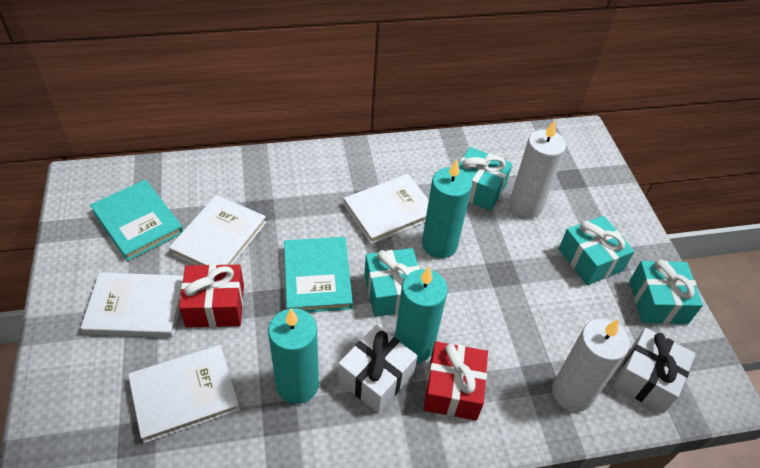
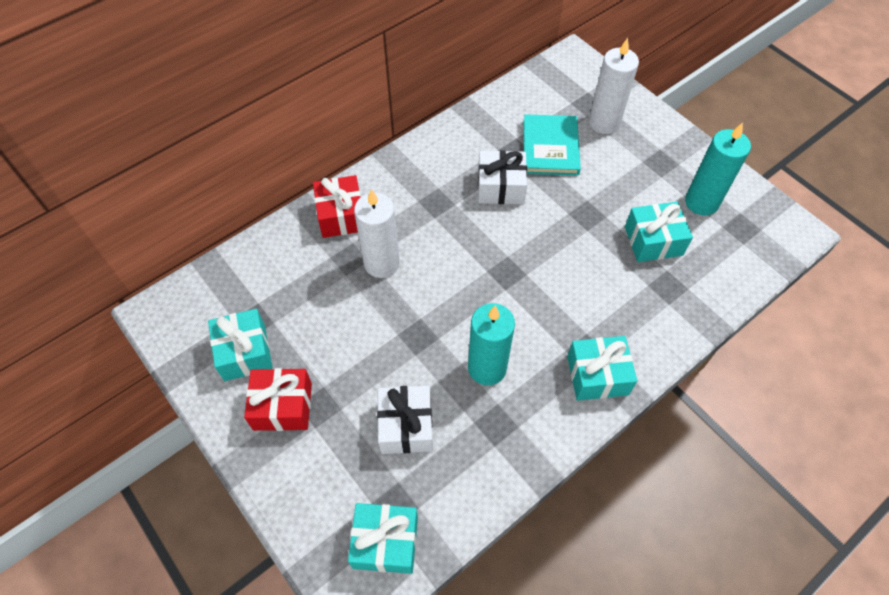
turquoise book: 2 -> 1
turquoise candle: 3 -> 2
white book: 4 -> 0

